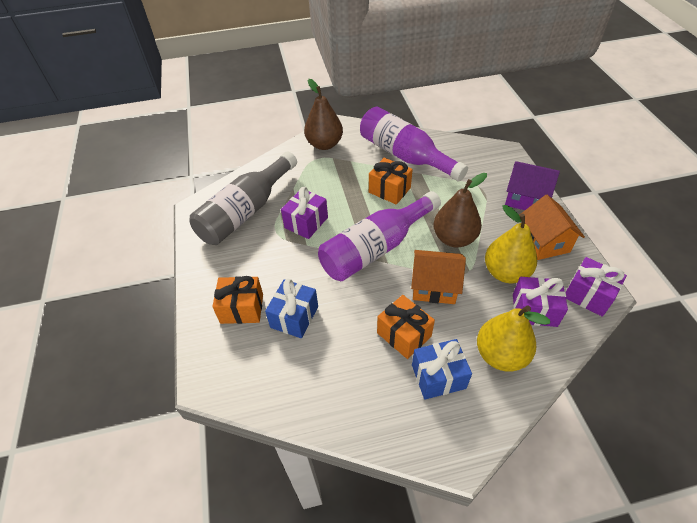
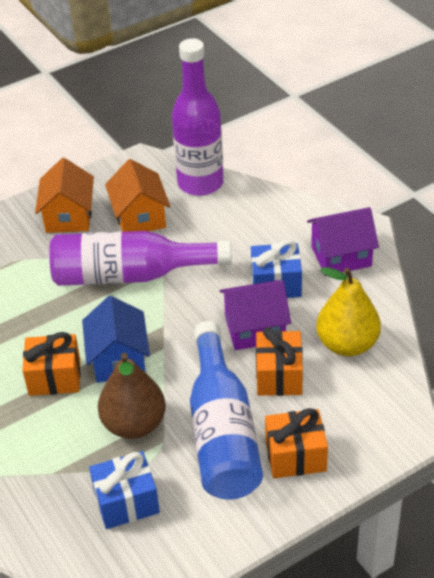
blue bottle: 0 -> 1
blue house: 0 -> 1
brown pear: 2 -> 1
grey bottle: 1 -> 0
purple gift: 3 -> 0
purple house: 1 -> 2
yellow pear: 2 -> 1

